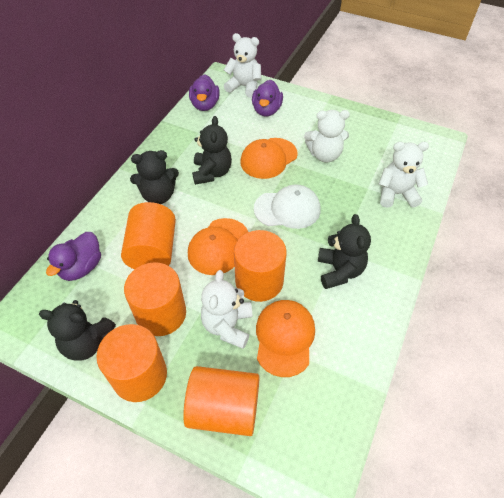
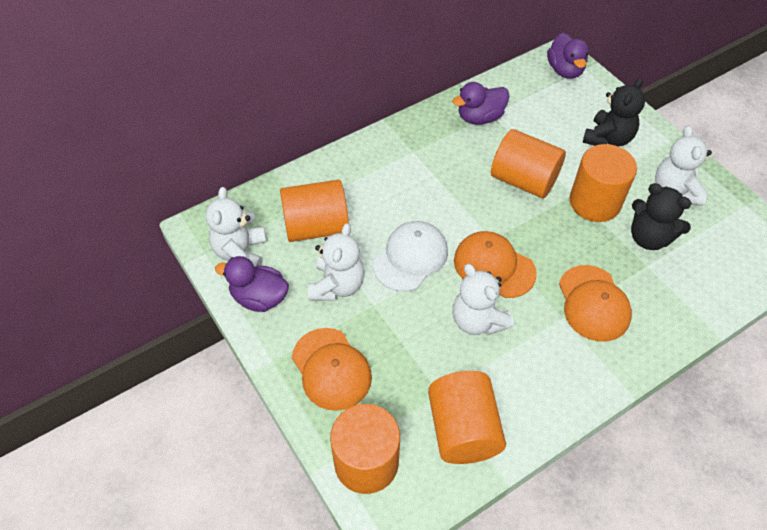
black teddy bear: 4 -> 2

